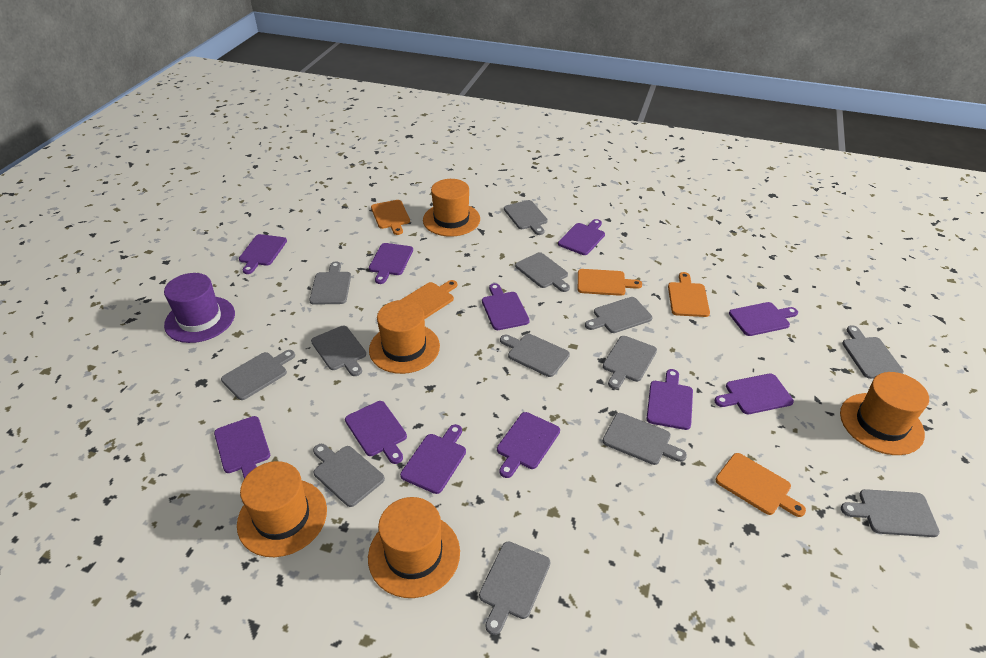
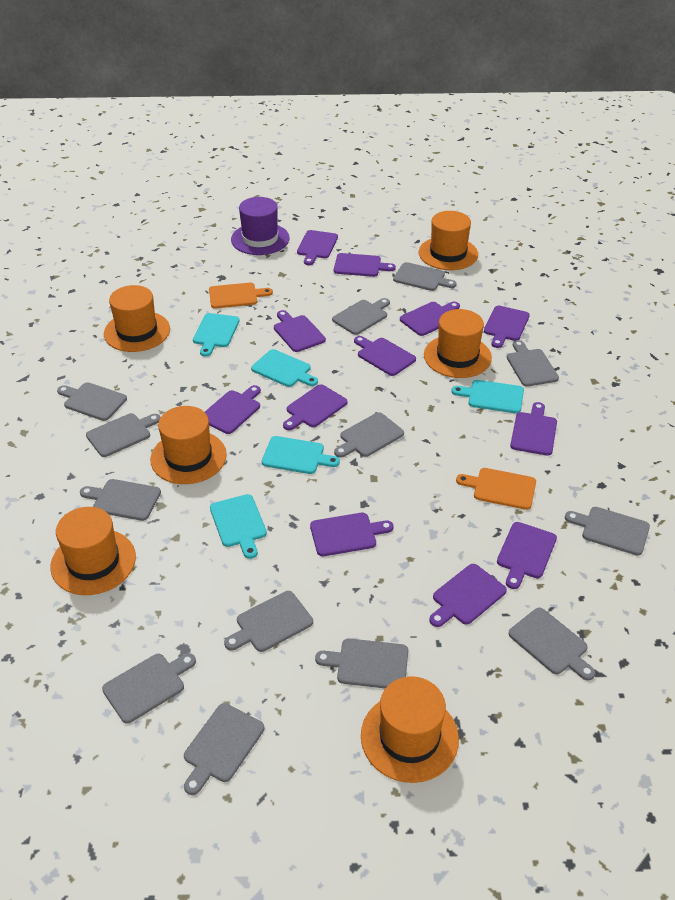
orange cutting board: 5 -> 2
orange hat: 5 -> 6
purple cutting board: 11 -> 12
turquoise cutting board: 0 -> 5

